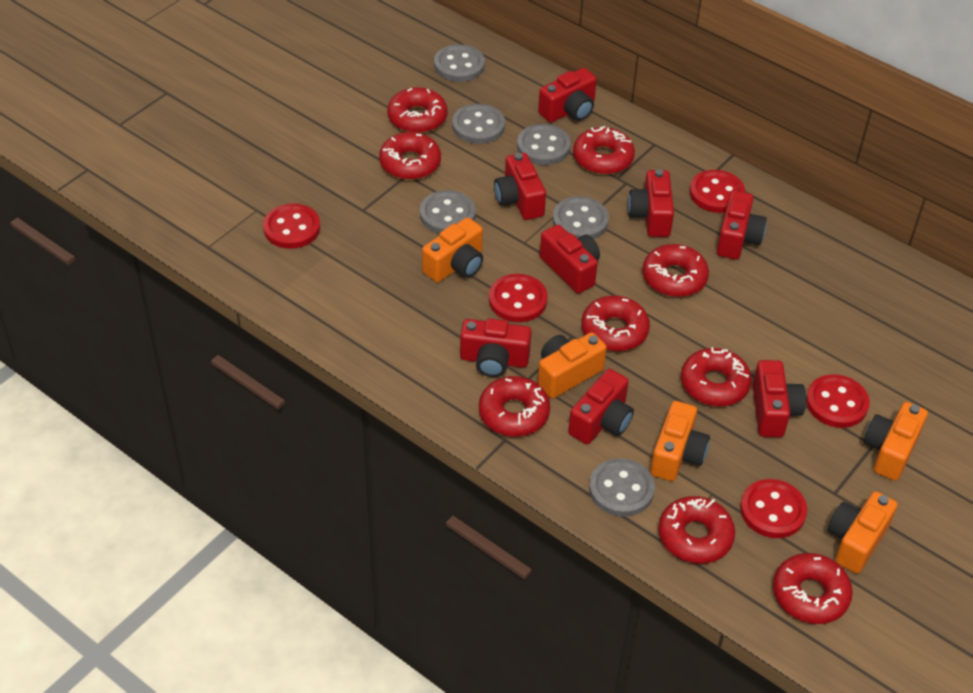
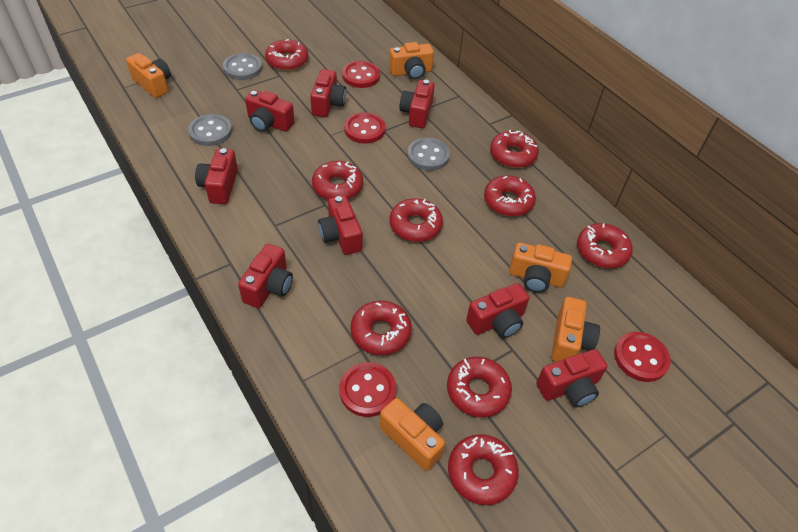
grey button: 6 -> 3
red button: 5 -> 4

